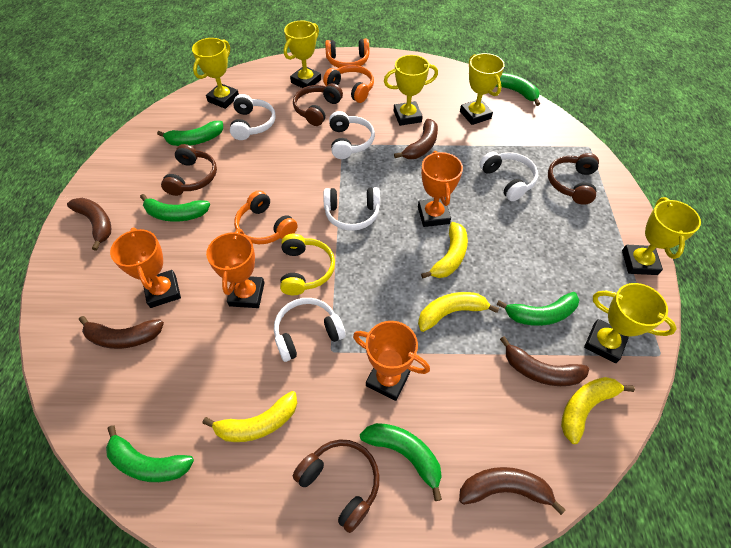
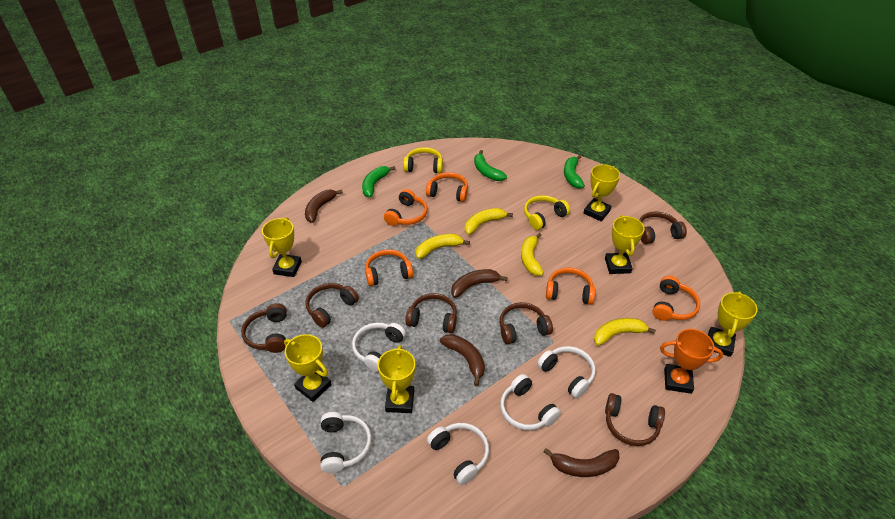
brown banana: 5 -> 4
brown headphones: 4 -> 6
green banana: 6 -> 3
orange headphones: 3 -> 5
orange trophy: 4 -> 1
yellow headphones: 1 -> 2

